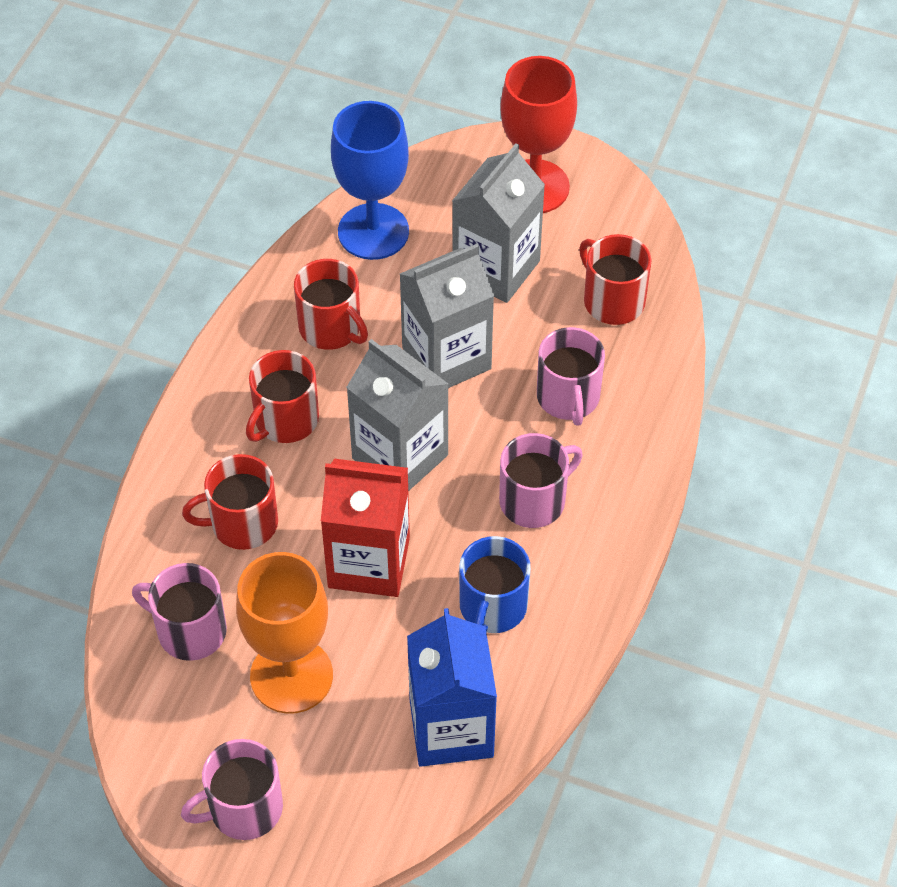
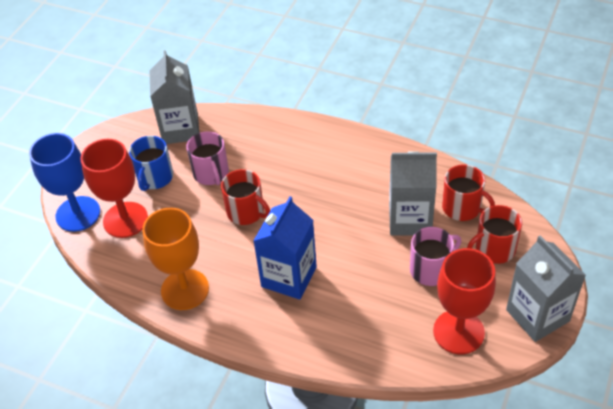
pink mug: 4 -> 2
red carton: 1 -> 0
red goblet: 1 -> 2
red mug: 4 -> 3

